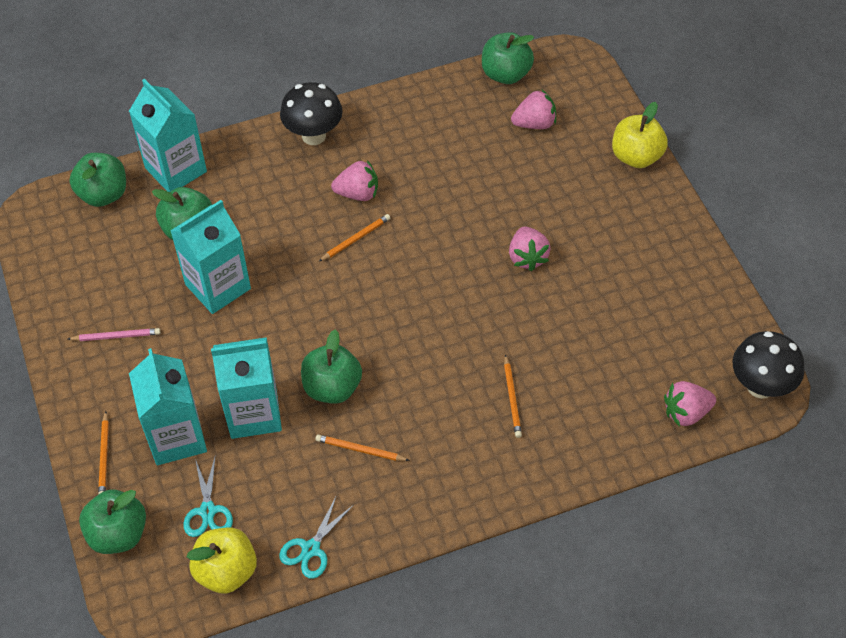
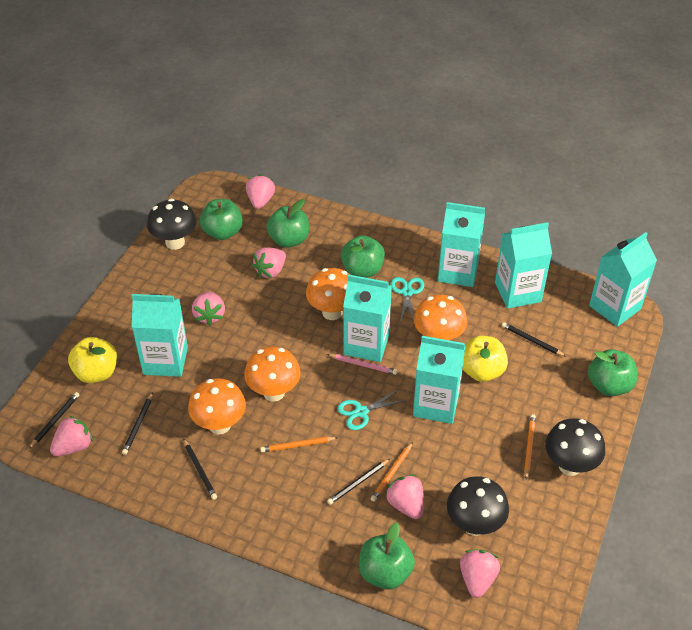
black mushroom: 2 -> 3
black pencil: 0 -> 5
orange mushroom: 0 -> 4
orange pencil: 4 -> 3
pink strawberry: 4 -> 6
turquoise carton: 4 -> 6

